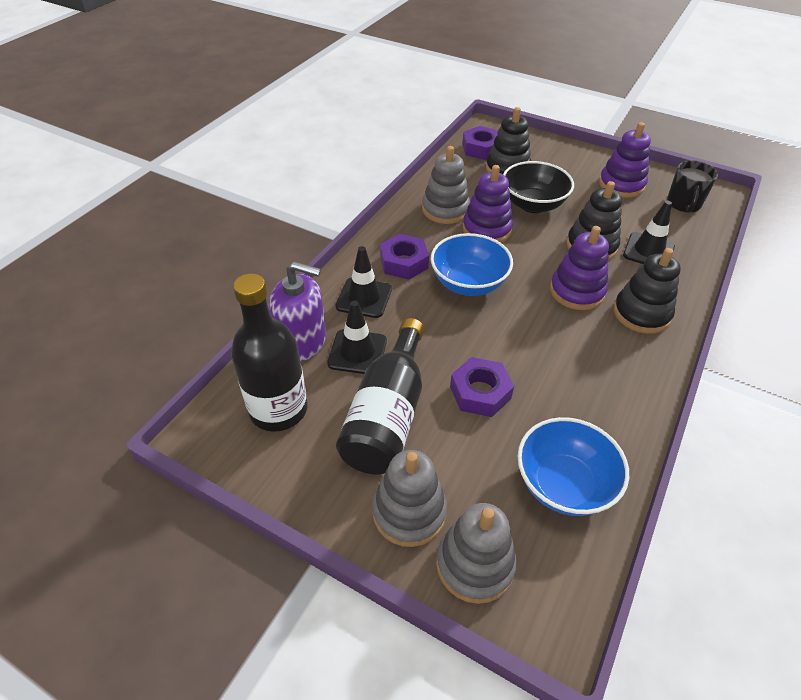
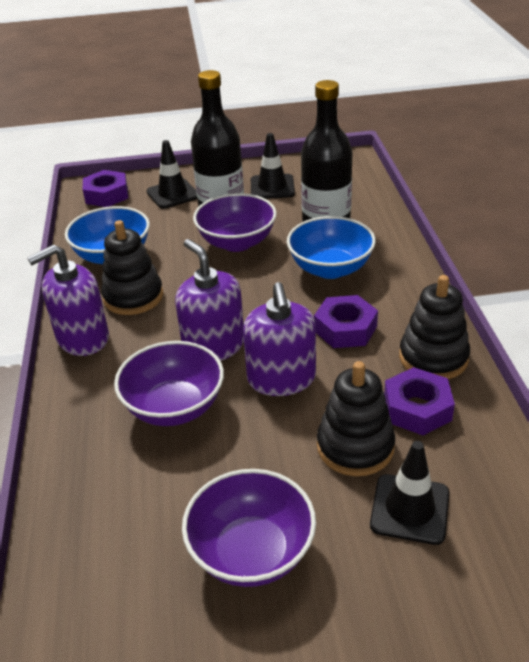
black bowl: 1 -> 0
black mug: 1 -> 0
grey stacking toy: 3 -> 0
purple bowl: 0 -> 3
purple soap dispenser: 1 -> 3
purple stacking toy: 3 -> 0

